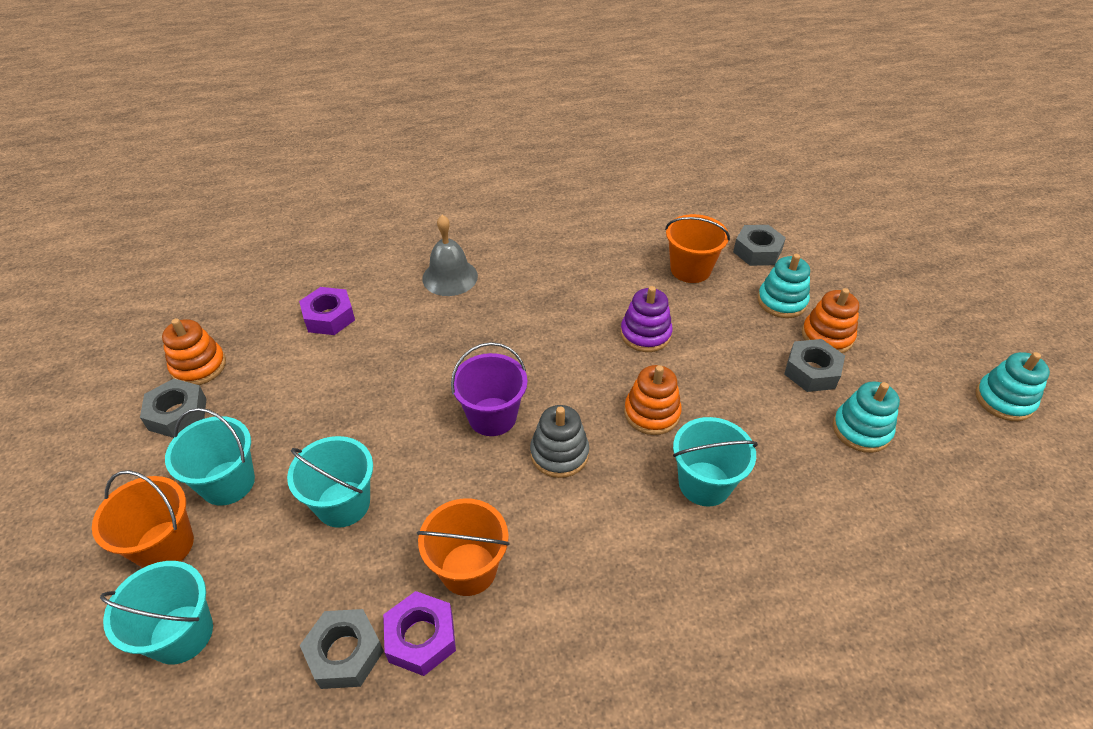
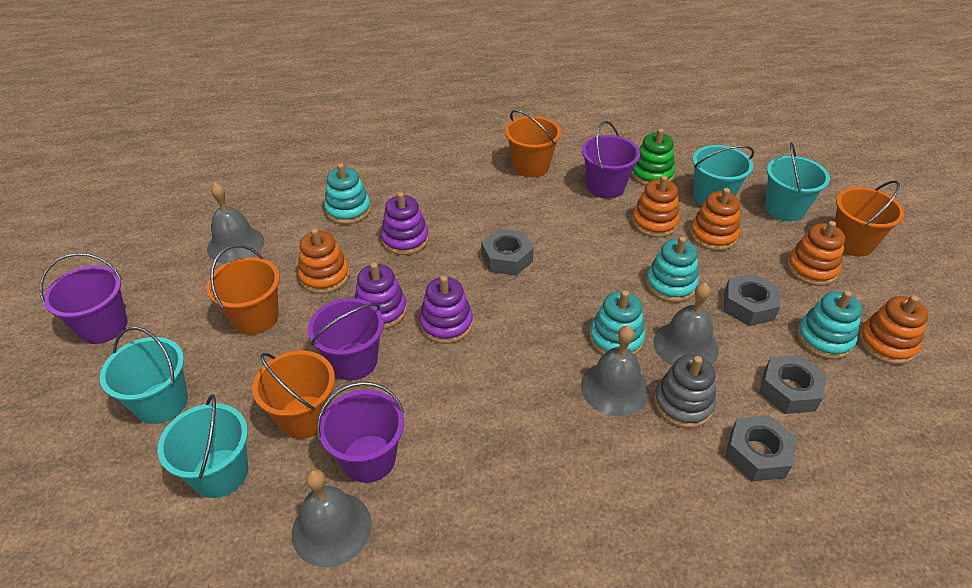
green stacking toy: 0 -> 1
grey bell: 1 -> 4
orange bucket: 3 -> 4
orange stacking toy: 3 -> 5
purple bucket: 1 -> 4
purple nut: 2 -> 0
purple stacking toy: 1 -> 3
turquoise stacking toy: 3 -> 4

